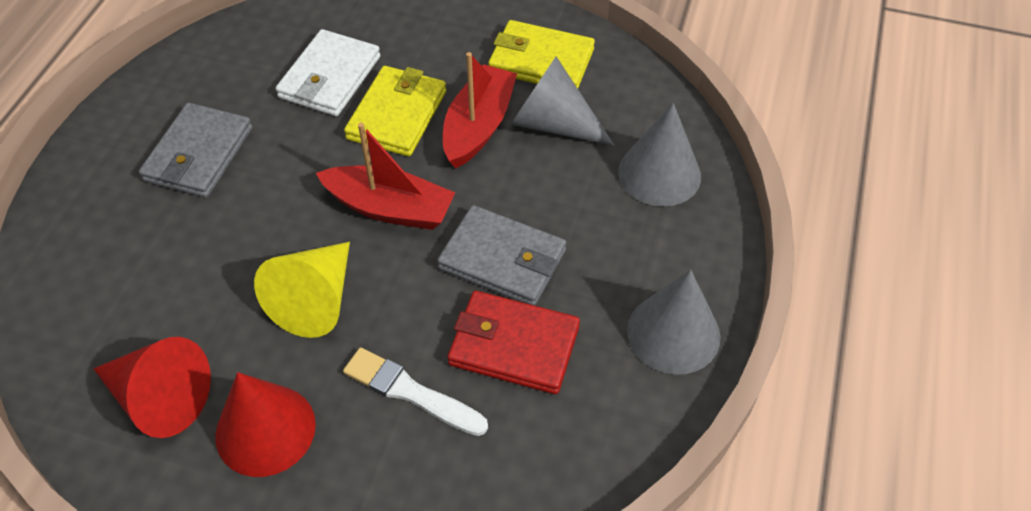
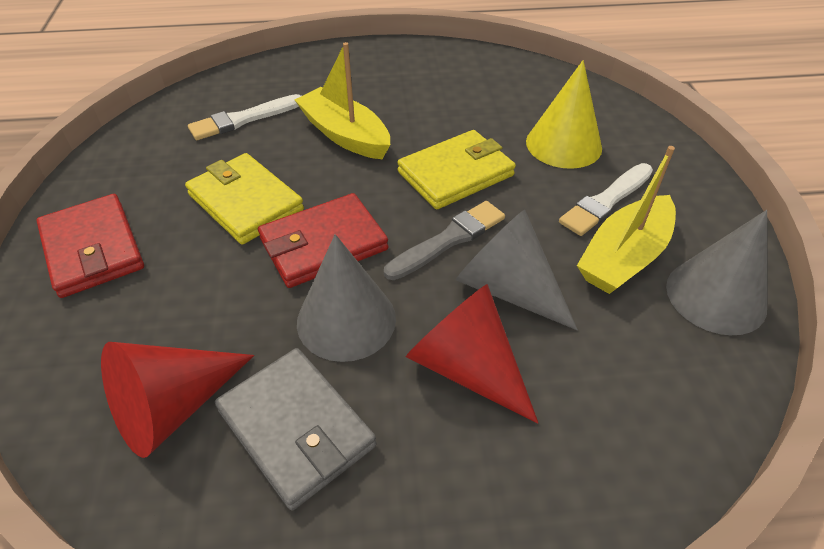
grey brush: 0 -> 1
grey wallet: 2 -> 1
red boat: 2 -> 0
red wallet: 1 -> 2
white brush: 1 -> 2
white wallet: 1 -> 0
yellow boat: 0 -> 2

